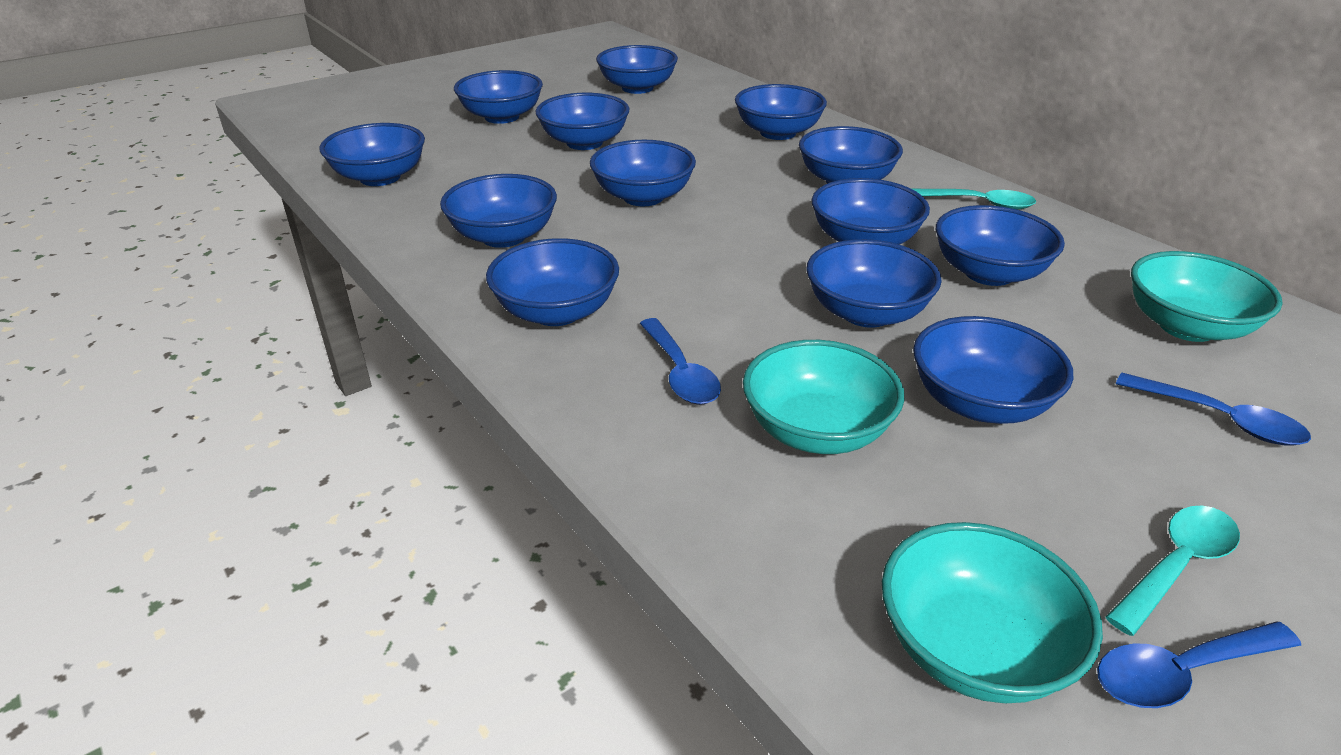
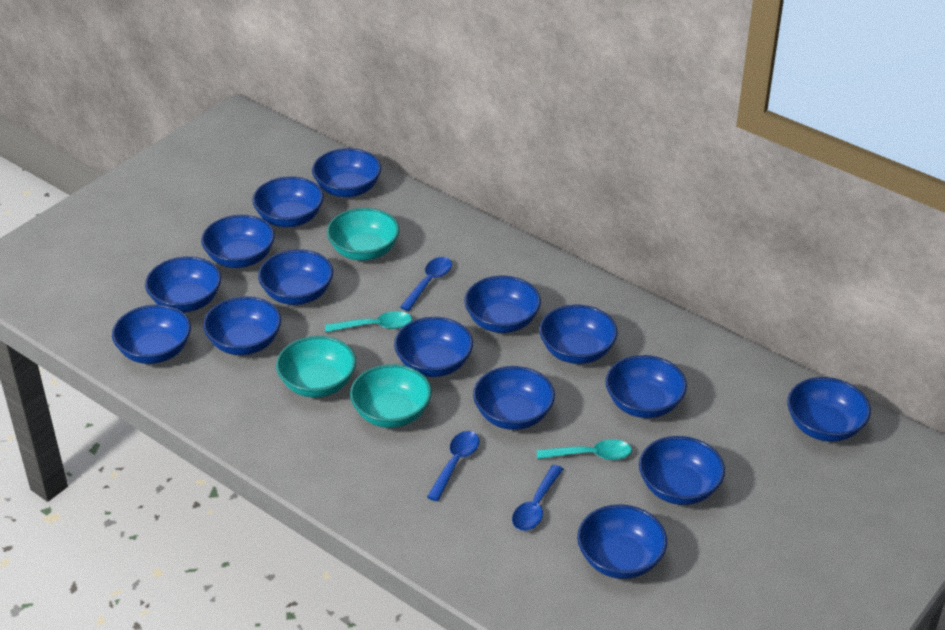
blue bowl: 13 -> 15

